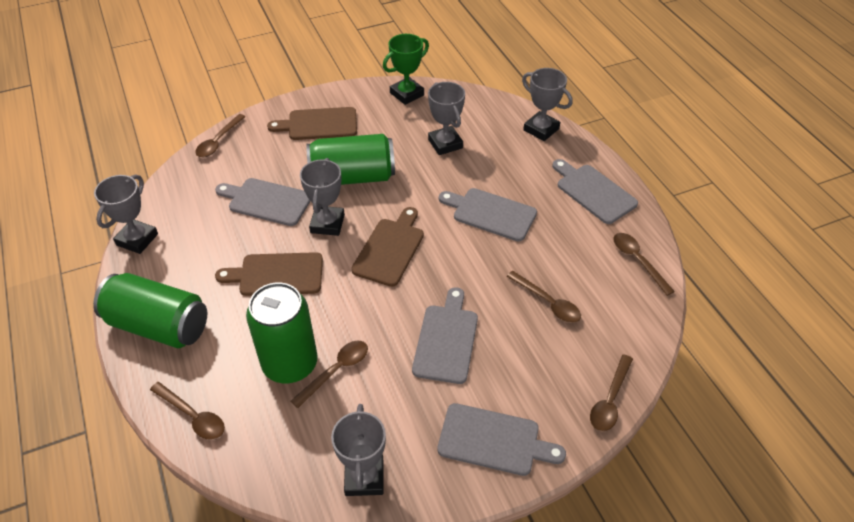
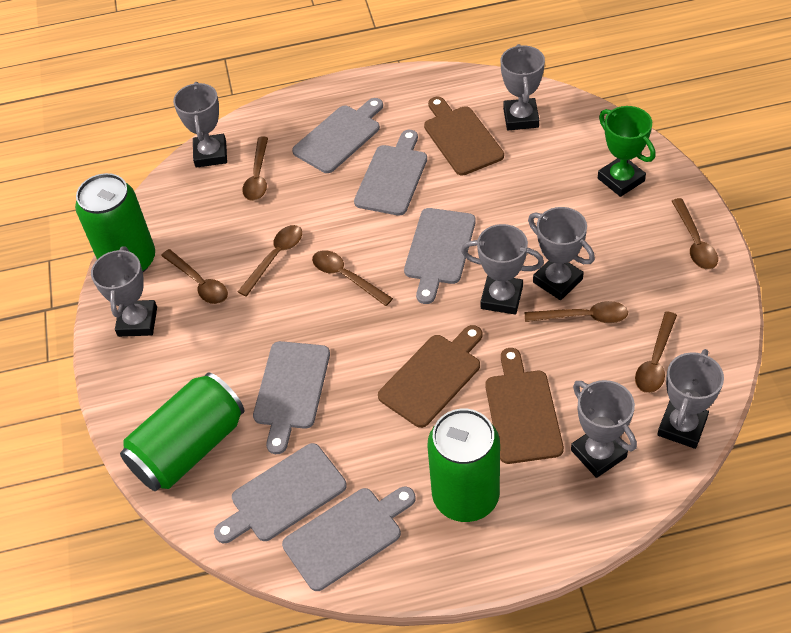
brown spoon: 6 -> 7
grey cutting board: 5 -> 6
grey trophy: 5 -> 7

